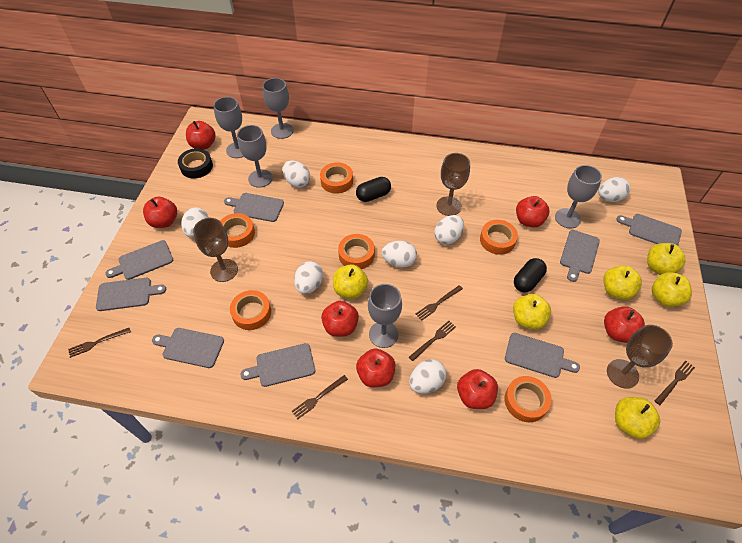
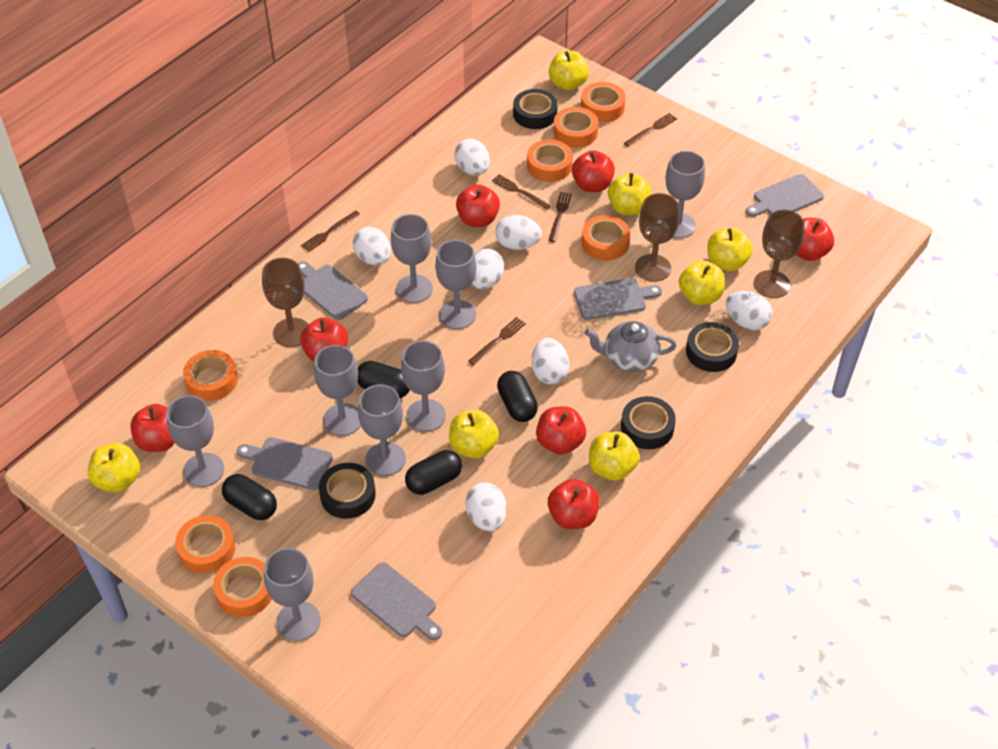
black capsule: 2 -> 4
black tape: 1 -> 4
grey cutting board: 8 -> 5
grey goblet: 5 -> 8
grey teapot: 0 -> 1
orange tape: 6 -> 7
yellow apple: 6 -> 7

